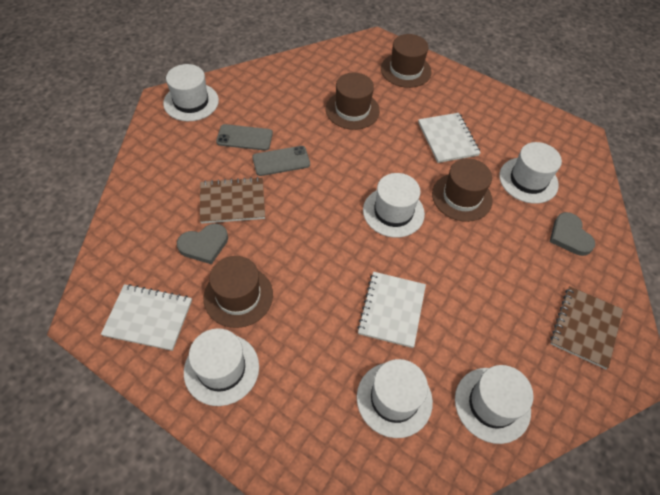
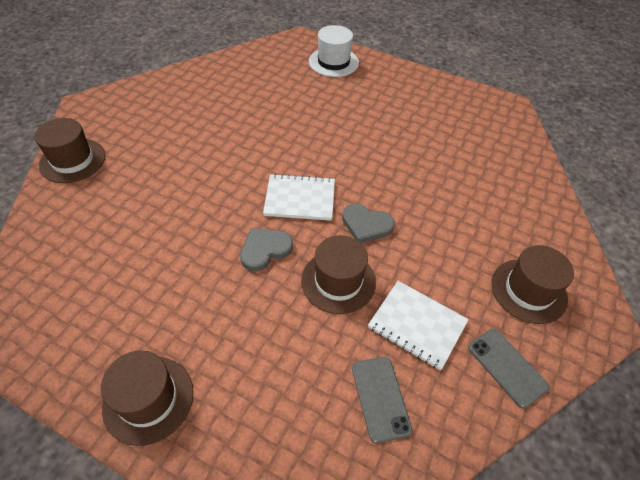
brown notebook: 2 -> 0
white hat: 6 -> 1
white notebook: 3 -> 2

